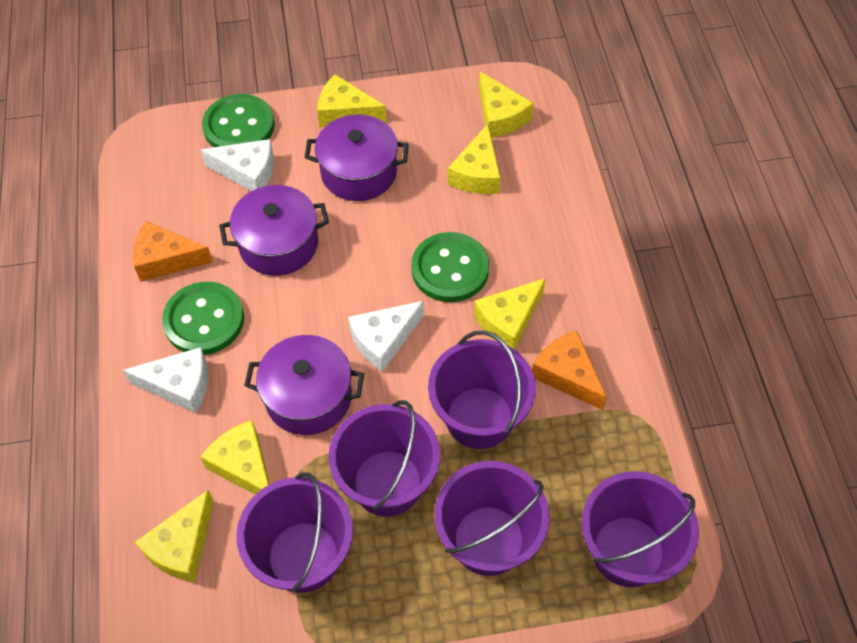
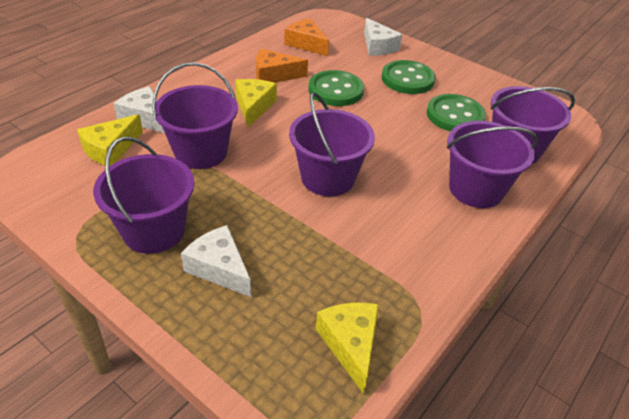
purple pot: 3 -> 0
yellow cheese: 6 -> 3

